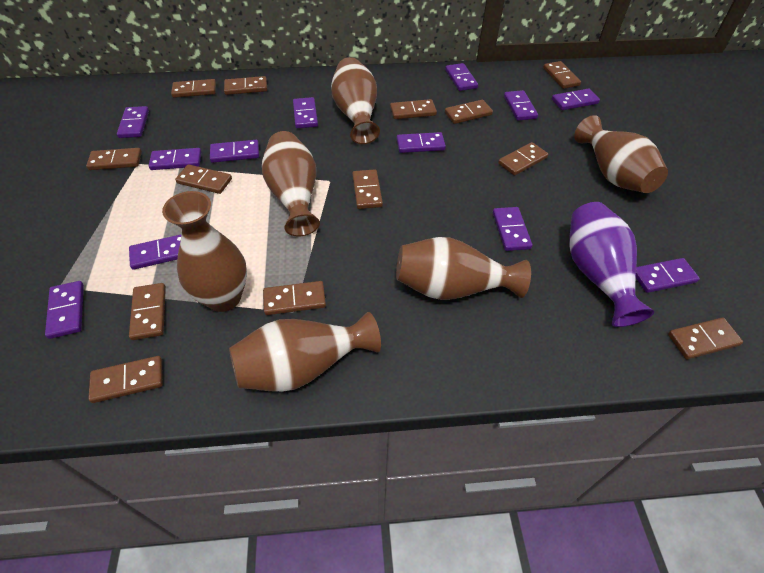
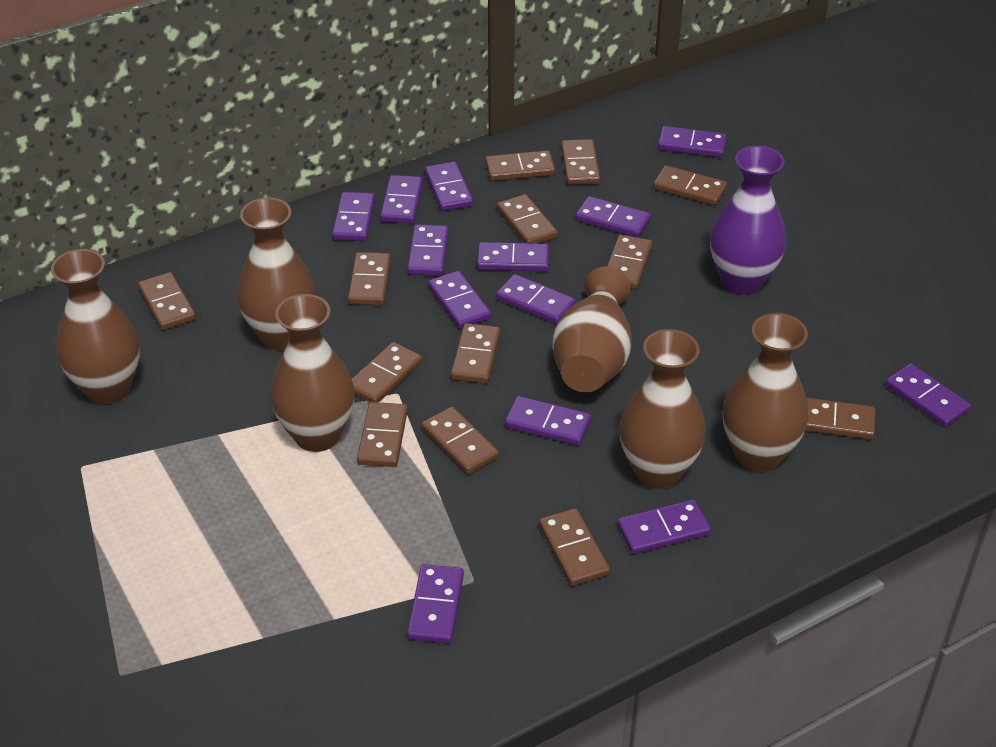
purple domino: 12 -> 13

